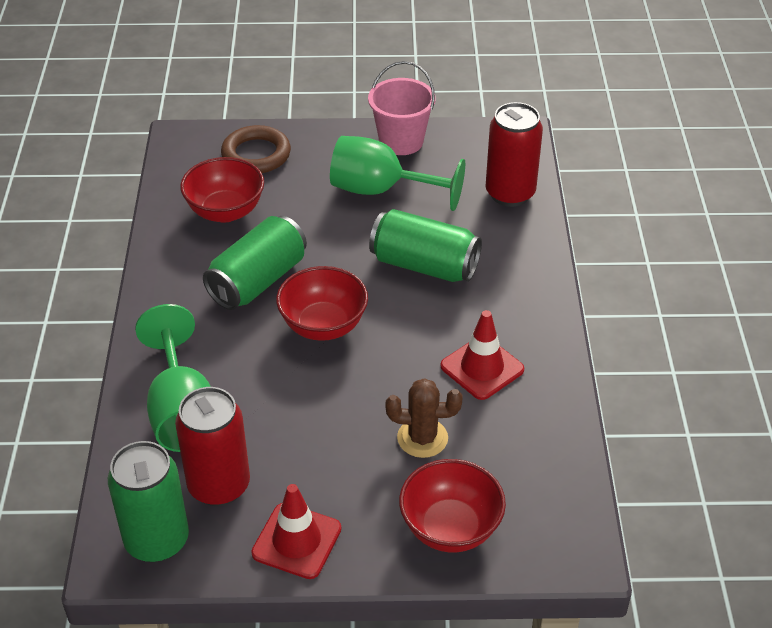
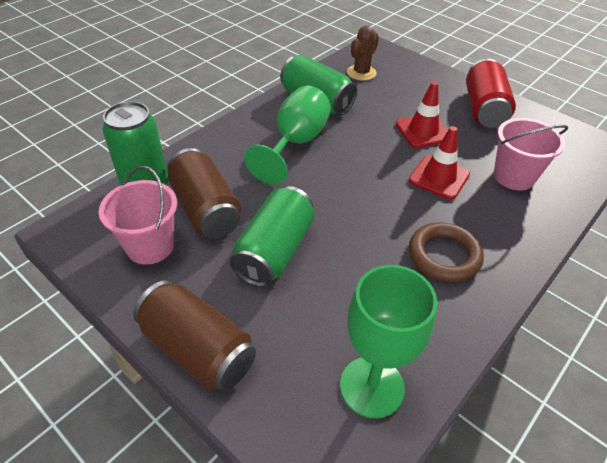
brown can: 0 -> 2
pink bucket: 1 -> 2
red bowl: 3 -> 0
red can: 2 -> 1

